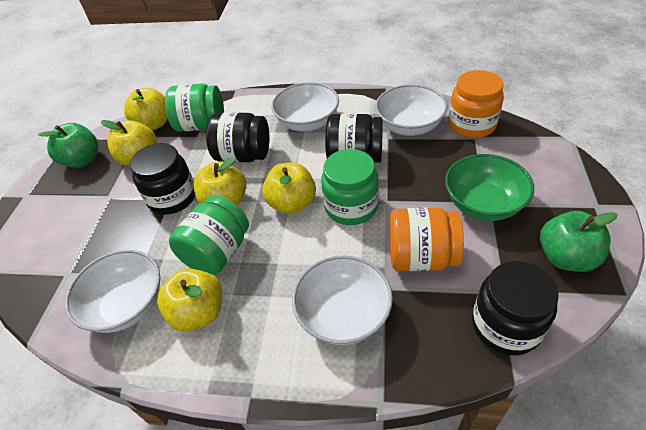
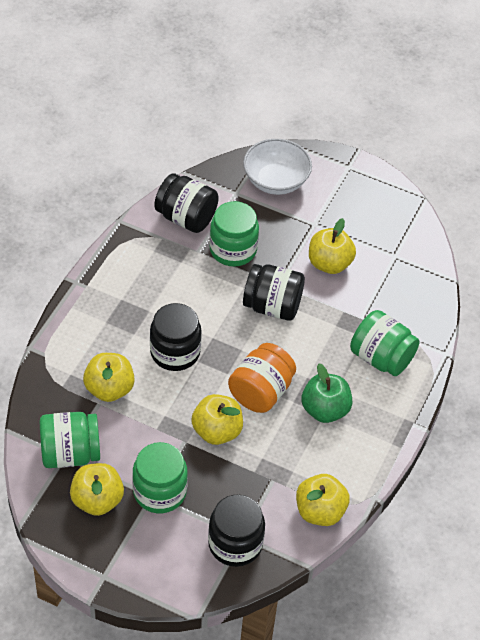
green apple: 2 -> 1
green bowl: 1 -> 0
green jar: 3 -> 4
orange jar: 2 -> 1
white bowl: 4 -> 1

